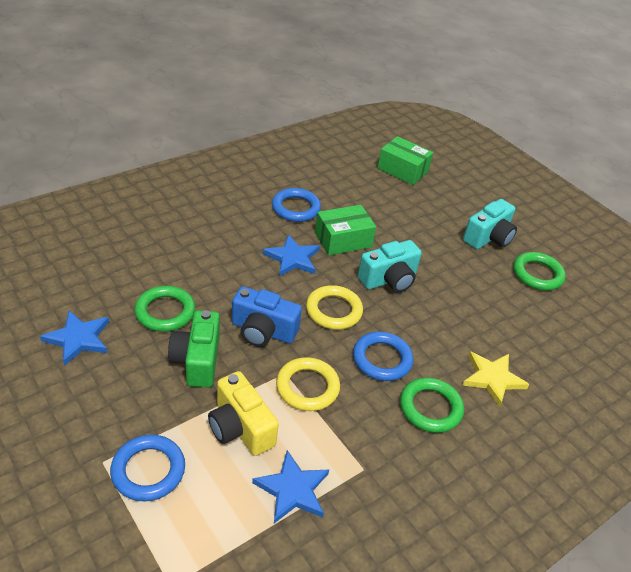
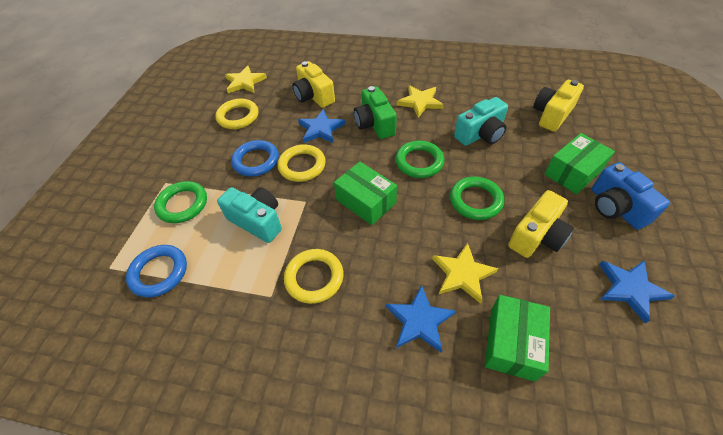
blue ring: 3 -> 2
green box: 2 -> 3
yellow camera: 1 -> 3
yellow ring: 2 -> 3
yellow star: 1 -> 3

